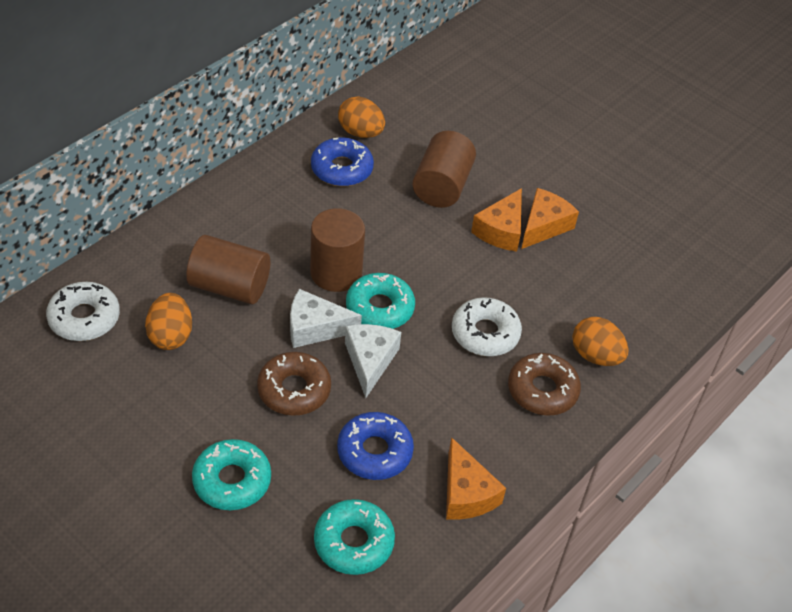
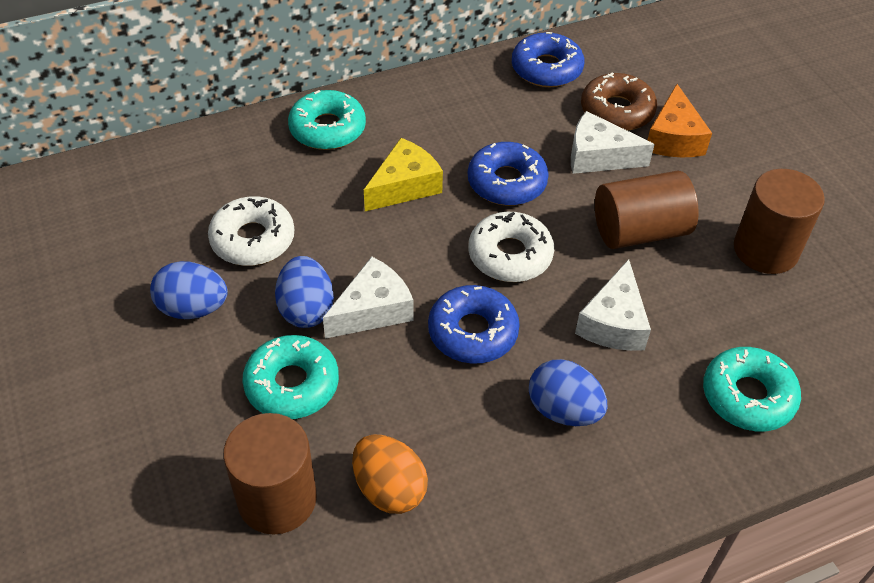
blue donut: 2 -> 3
blue egg: 0 -> 3
brown donut: 2 -> 1
orange cheese: 3 -> 1
orange egg: 3 -> 1
white cheese: 2 -> 3
yellow cheese: 0 -> 1

